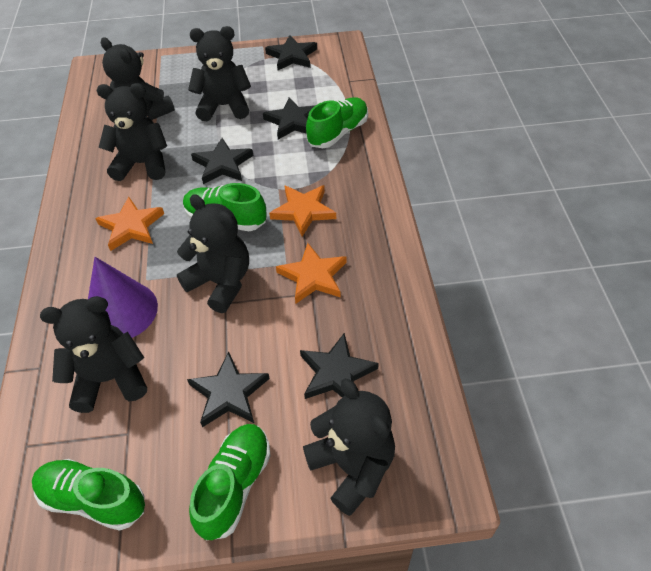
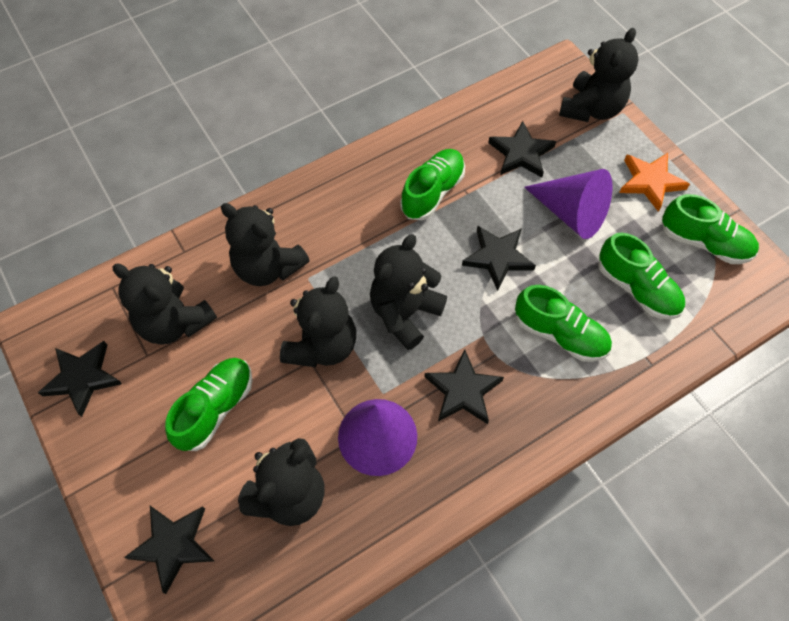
green shoe: 4 -> 5
orange star: 3 -> 1
purple cone: 1 -> 2

